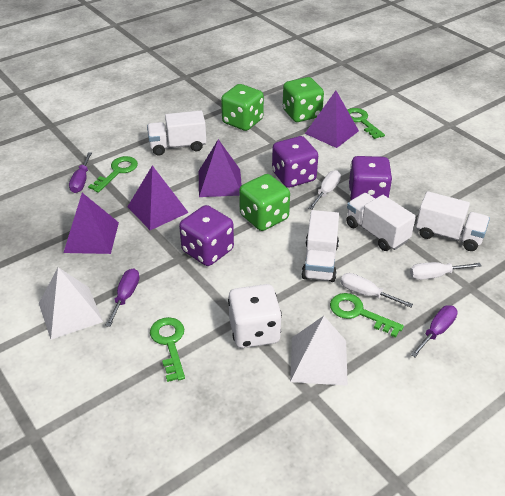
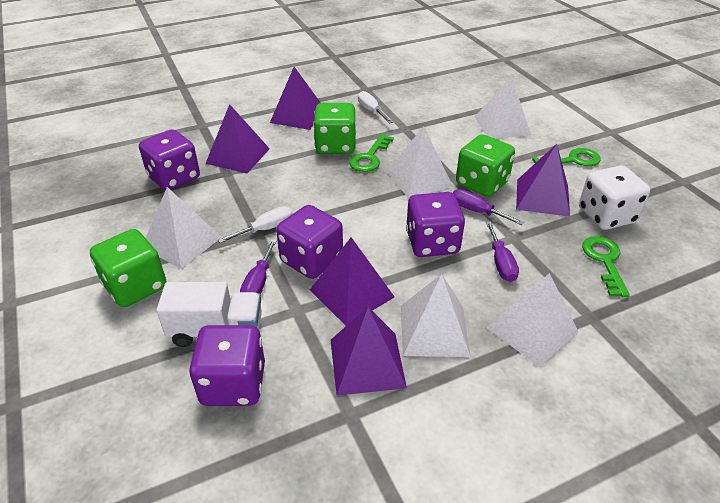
green key: 4 -> 3
purple dice: 3 -> 4
purple pyramid: 4 -> 5
white pyramid: 2 -> 5
white screwdriver: 3 -> 2
white truck: 4 -> 1

